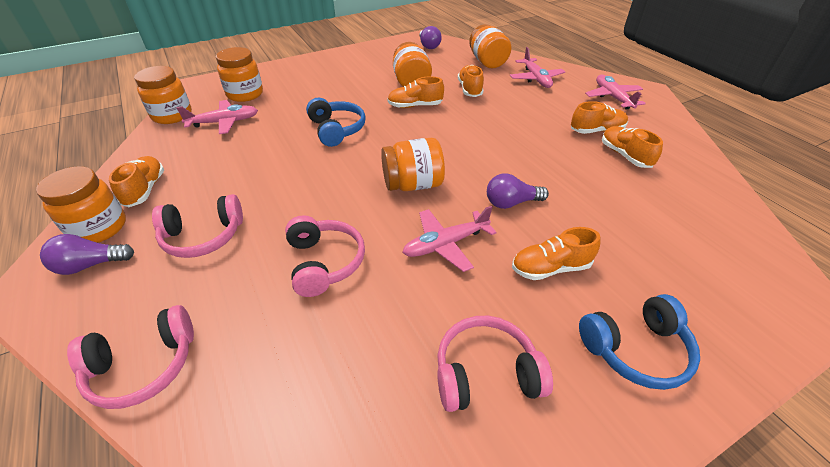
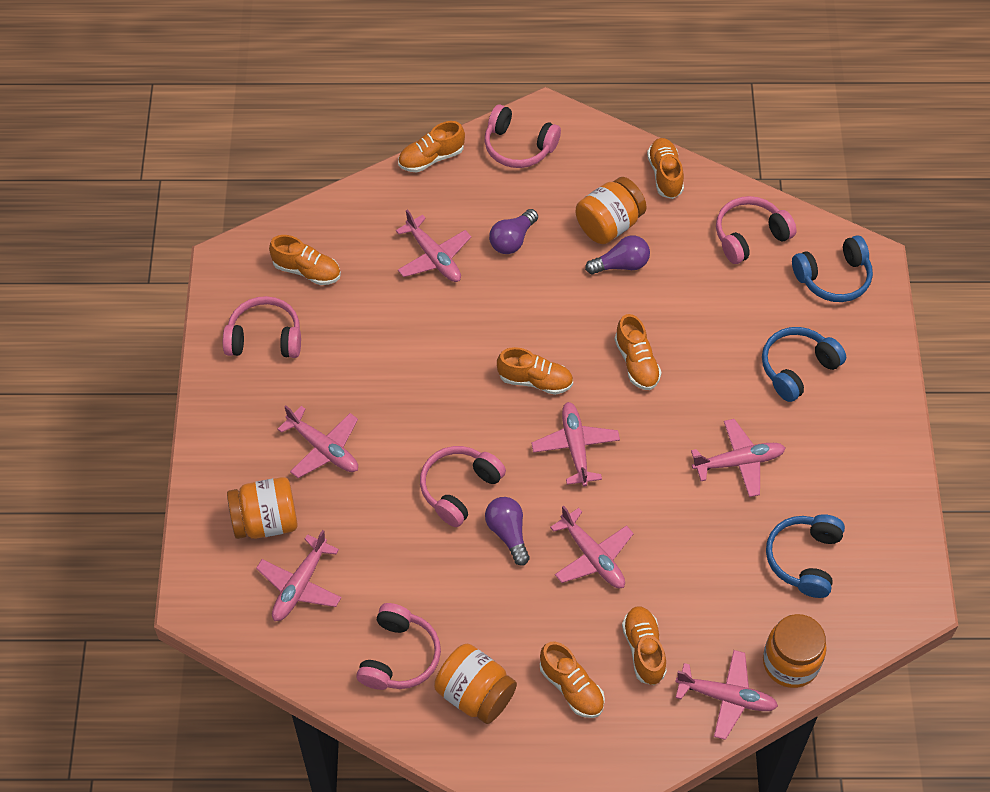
blue headphones: 2 -> 3
orange jar: 6 -> 4
orange shoe: 6 -> 7
pink headphones: 4 -> 5
pink plane: 4 -> 7

